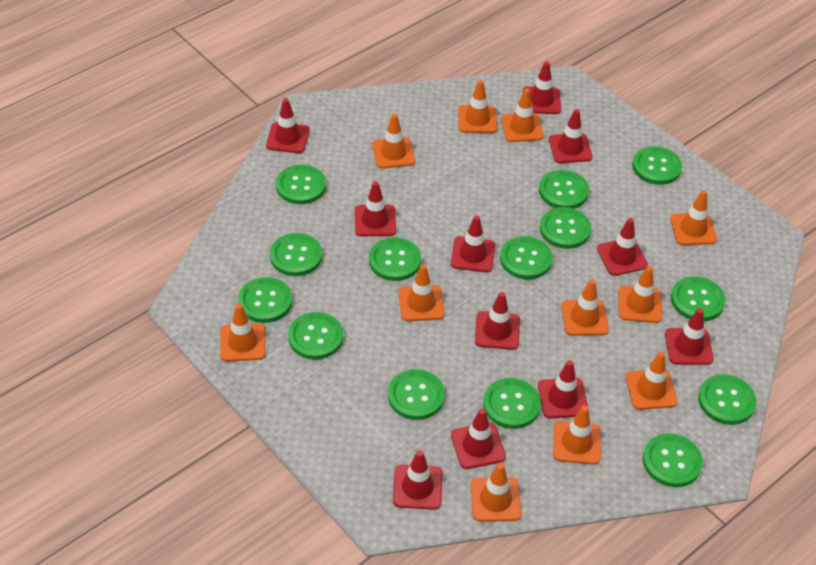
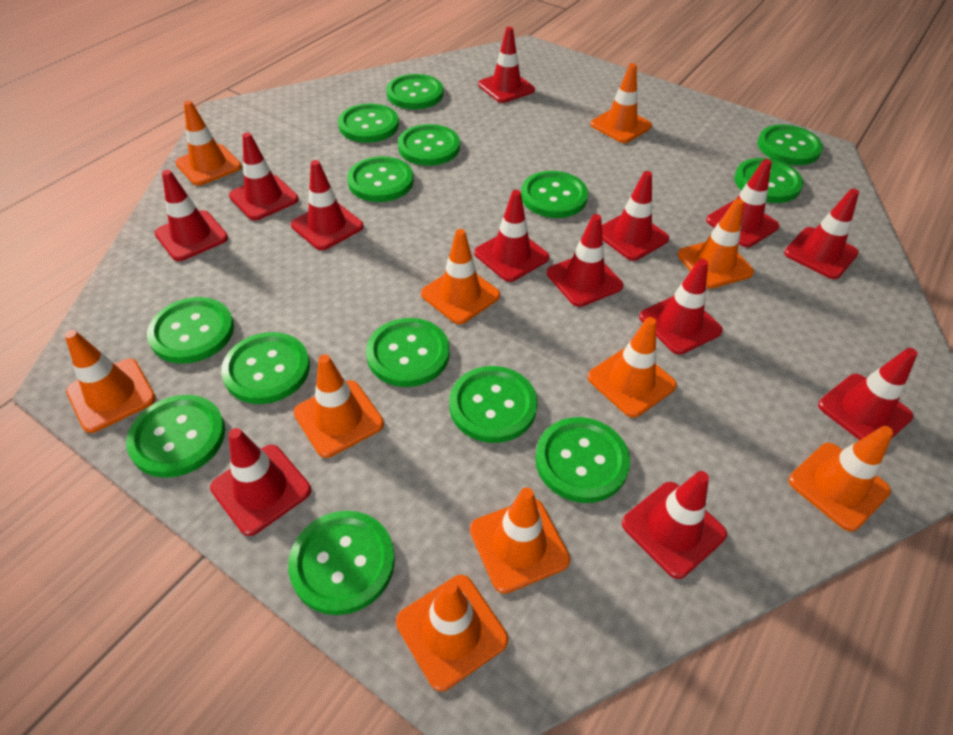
orange traffic cone: 11 -> 10
red traffic cone: 11 -> 13

